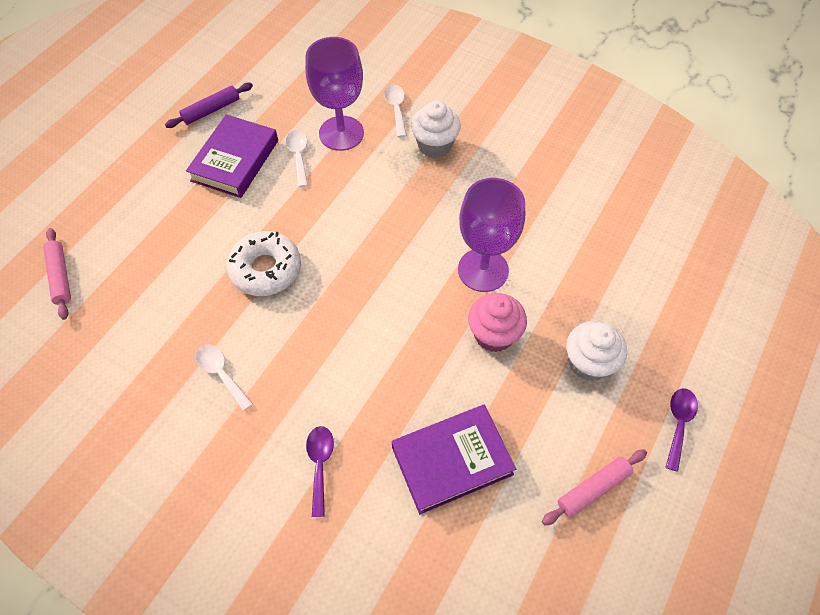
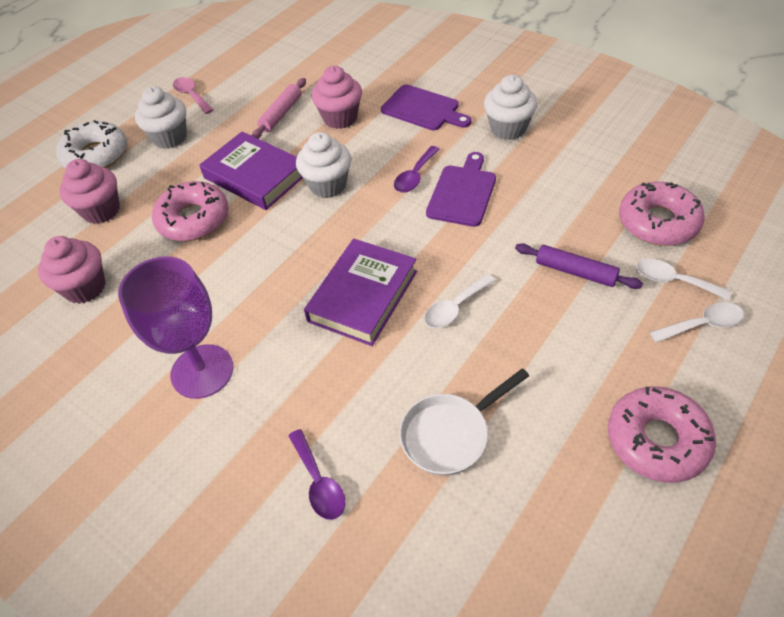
pink cupcake: 1 -> 3
pink donut: 0 -> 3
pink rolling pin: 2 -> 1
pink spoon: 0 -> 1
purple cutting board: 0 -> 2
purple goblet: 2 -> 1
white cupcake: 2 -> 3
white pan: 0 -> 1

